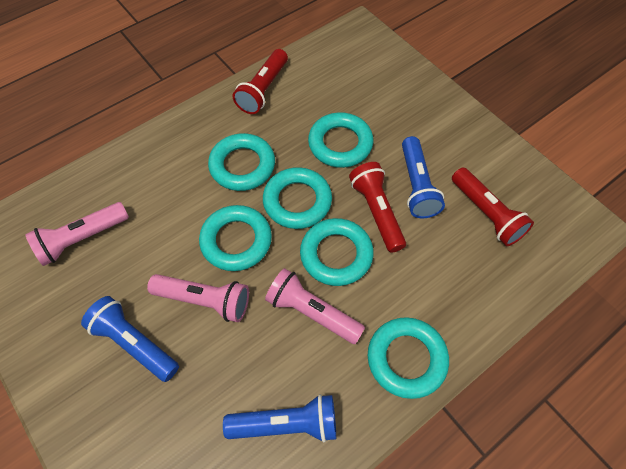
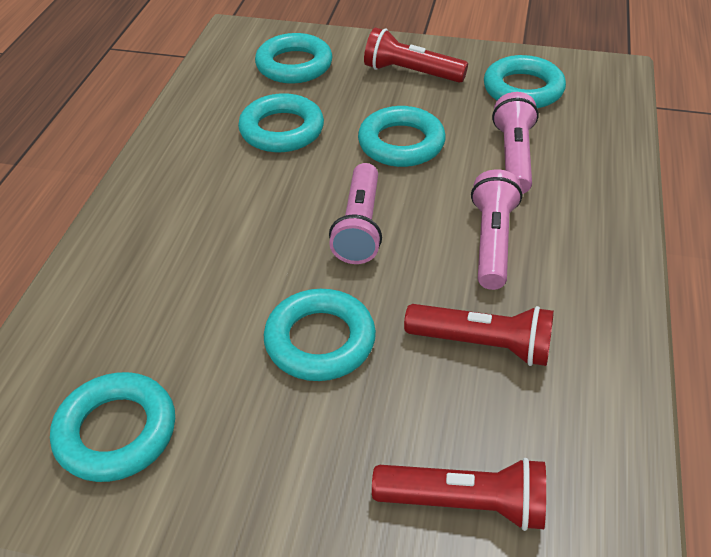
blue flashlight: 3 -> 0

